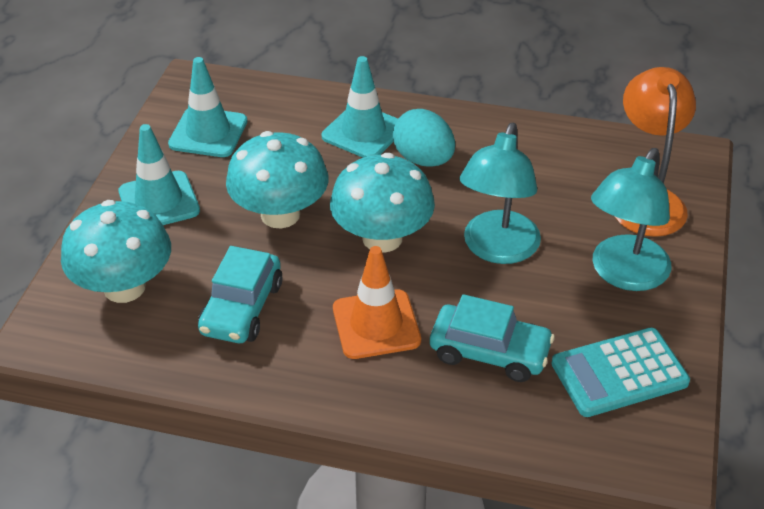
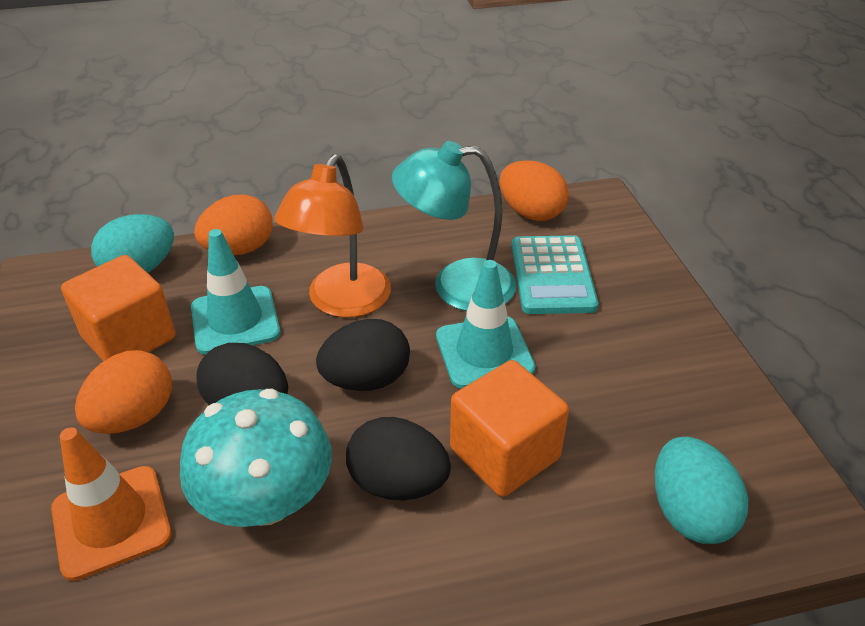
black egg: 0 -> 3
orange cube: 0 -> 2
orange egg: 0 -> 3
turquoise car: 2 -> 0
turquoise egg: 1 -> 2
turquoise lamp: 2 -> 1
turquoise mushroom: 3 -> 1
turquoise traffic cone: 3 -> 2

